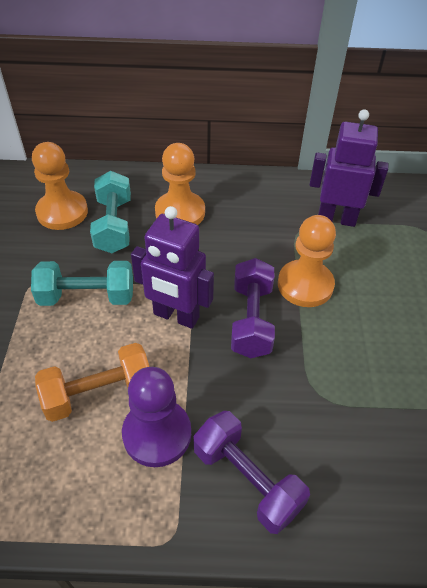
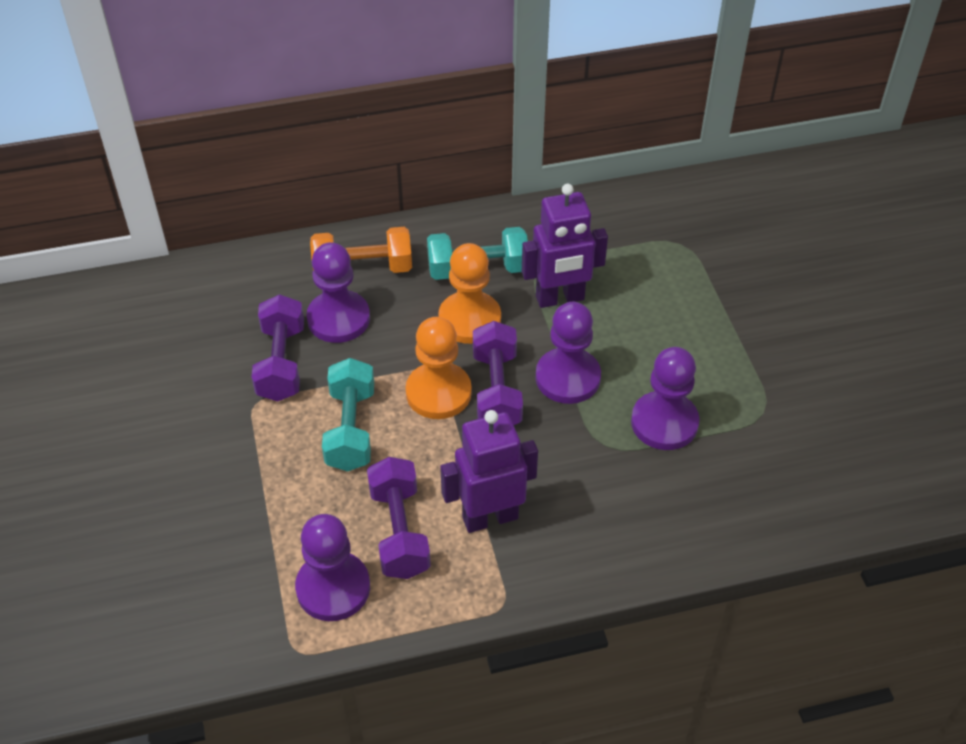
orange pawn: 3 -> 2
purple dumbbell: 2 -> 3
purple pawn: 1 -> 4

